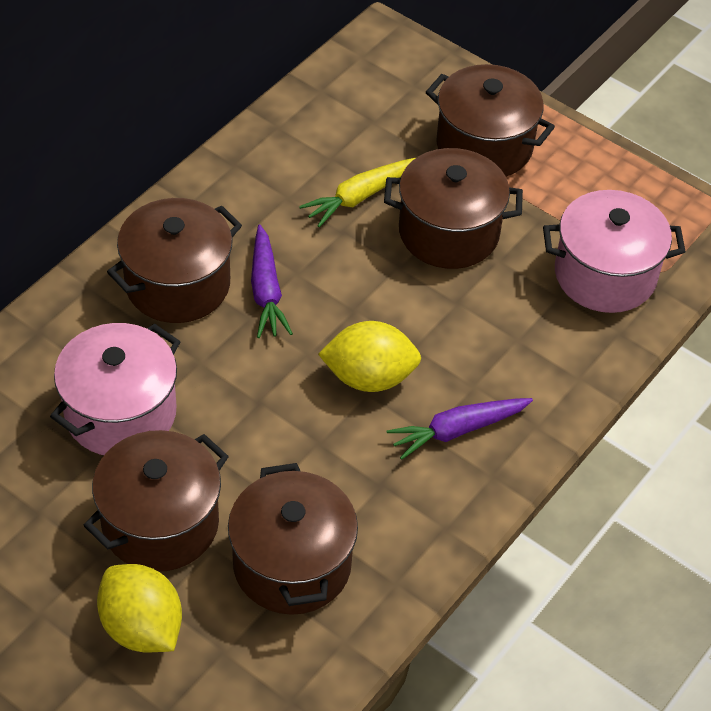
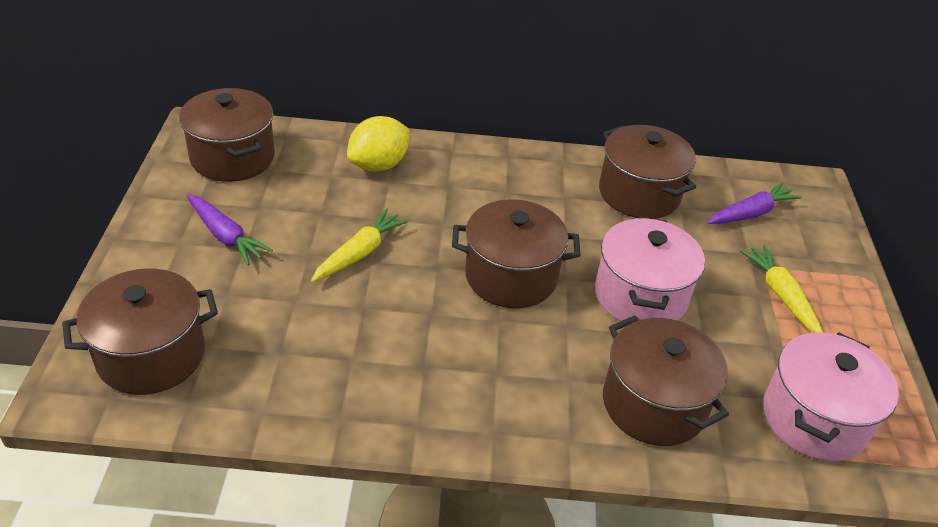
yellow carrot: 1 -> 2
yellow lemon: 2 -> 1

